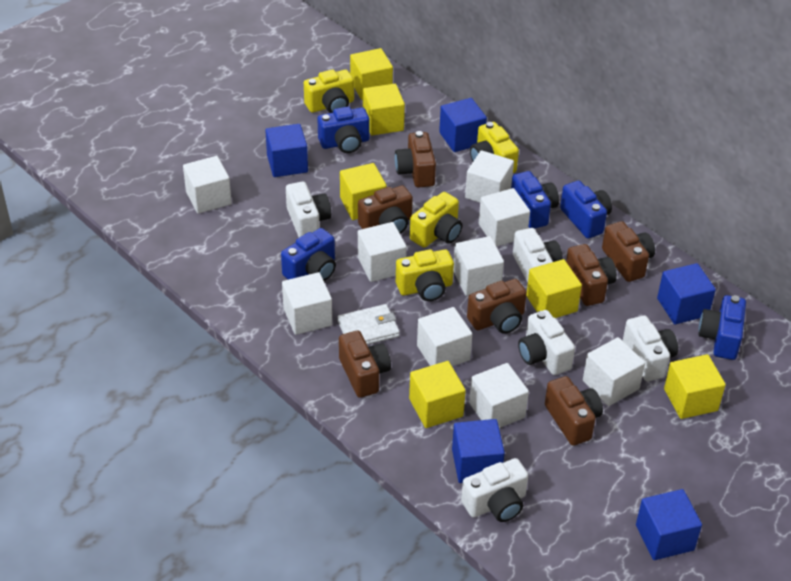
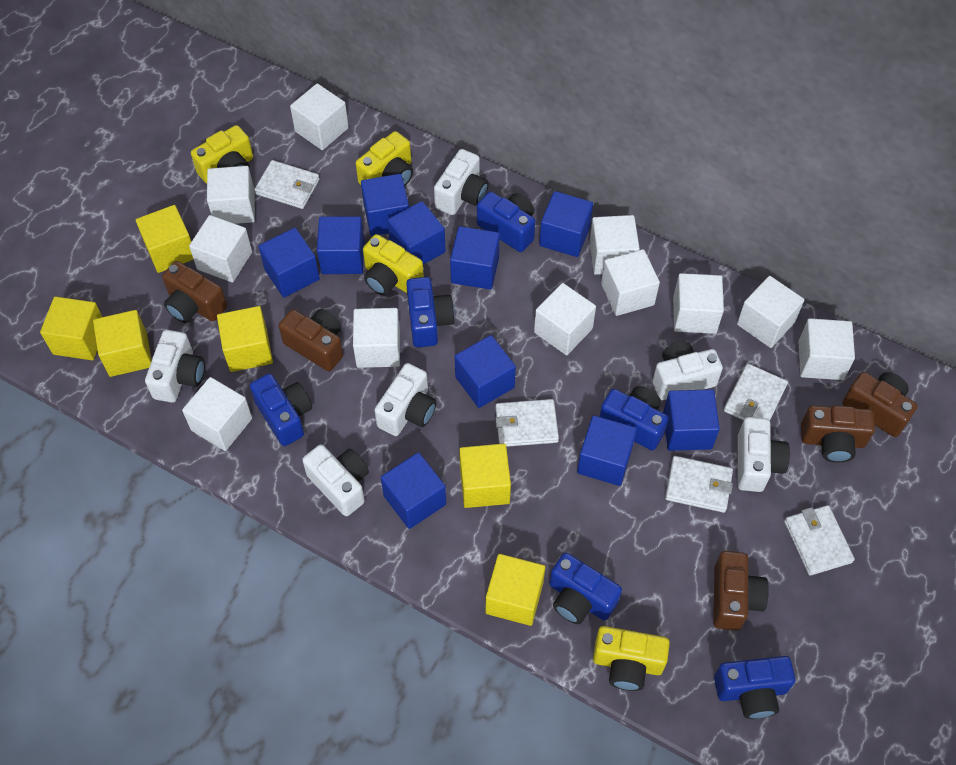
blue camera: 5 -> 6
blue cube: 5 -> 10
brown camera: 7 -> 5
white camera: 5 -> 6
white cube: 9 -> 11
white wallet: 1 -> 5

